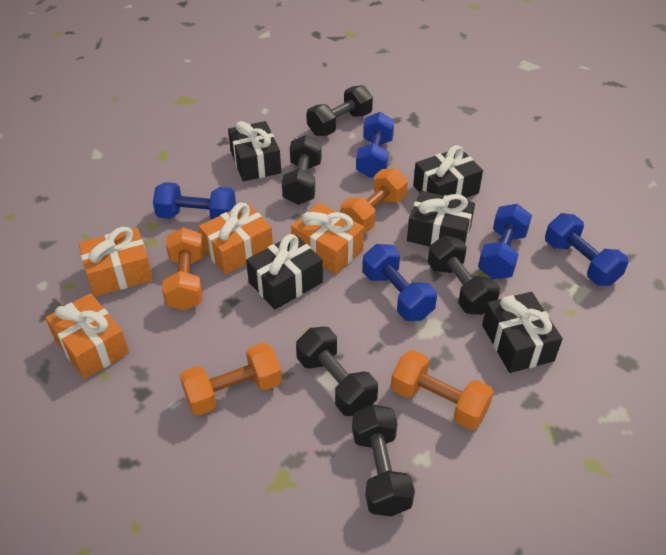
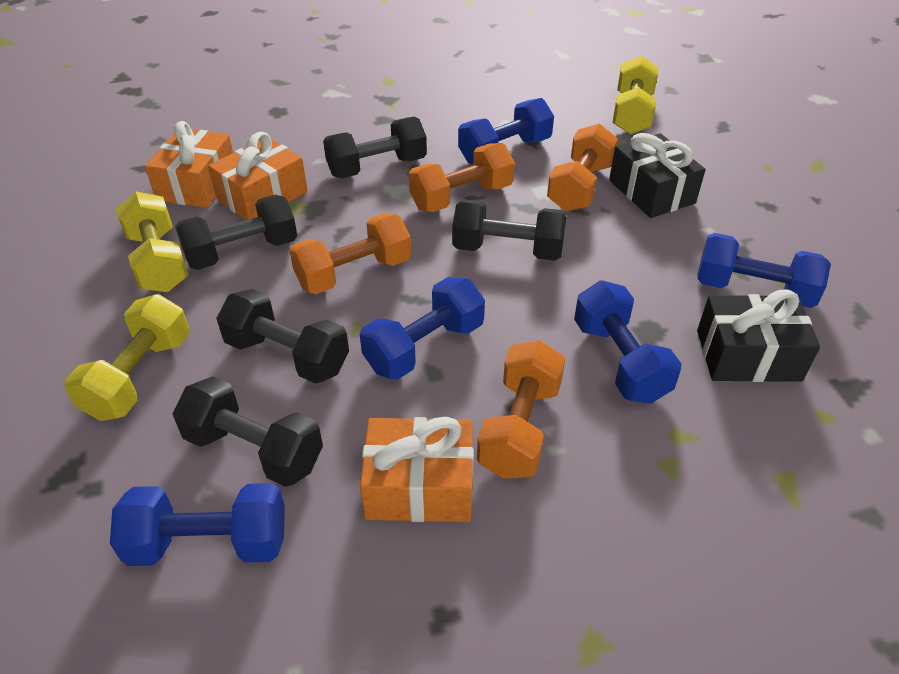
black gift: 5 -> 2
orange gift: 4 -> 3
yellow dumbbell: 0 -> 3

